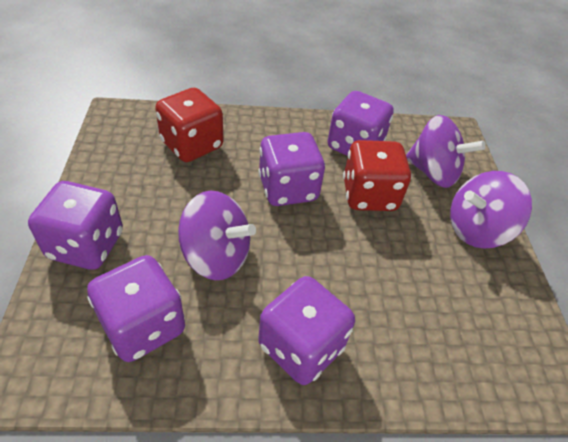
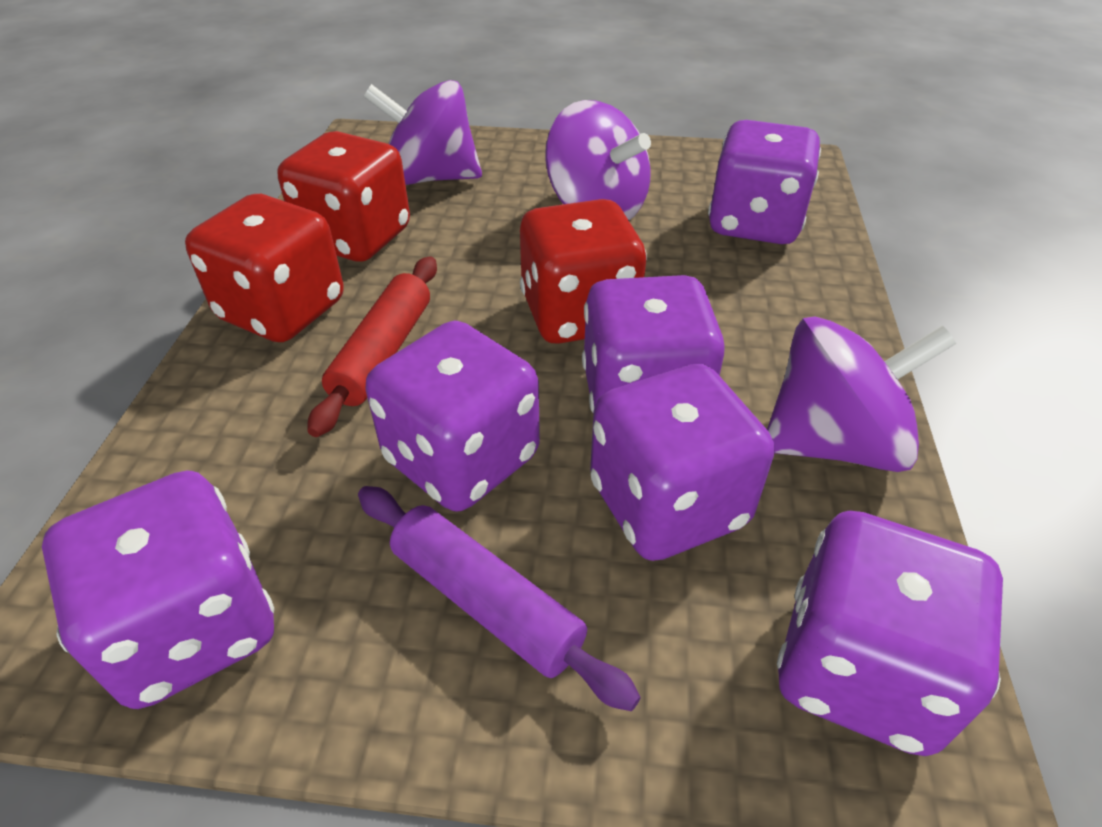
purple dice: 5 -> 6
purple rolling pin: 0 -> 1
red dice: 2 -> 3
red rolling pin: 0 -> 1

